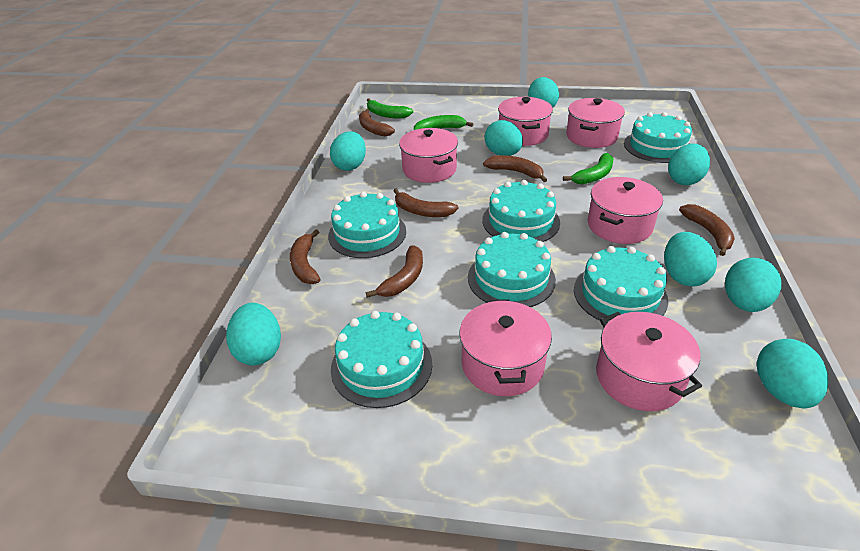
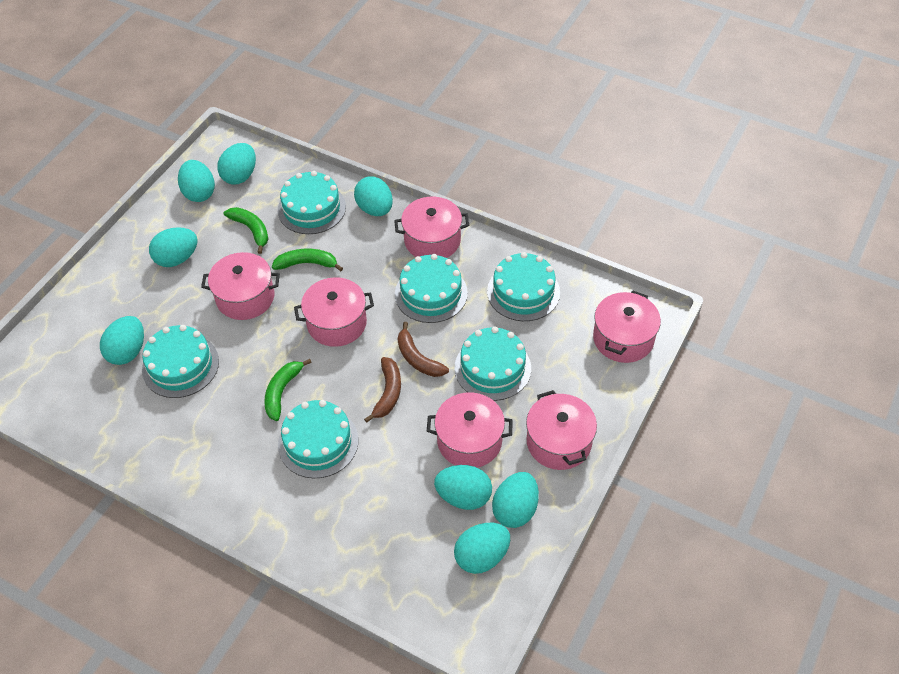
brown banana: 6 -> 2

